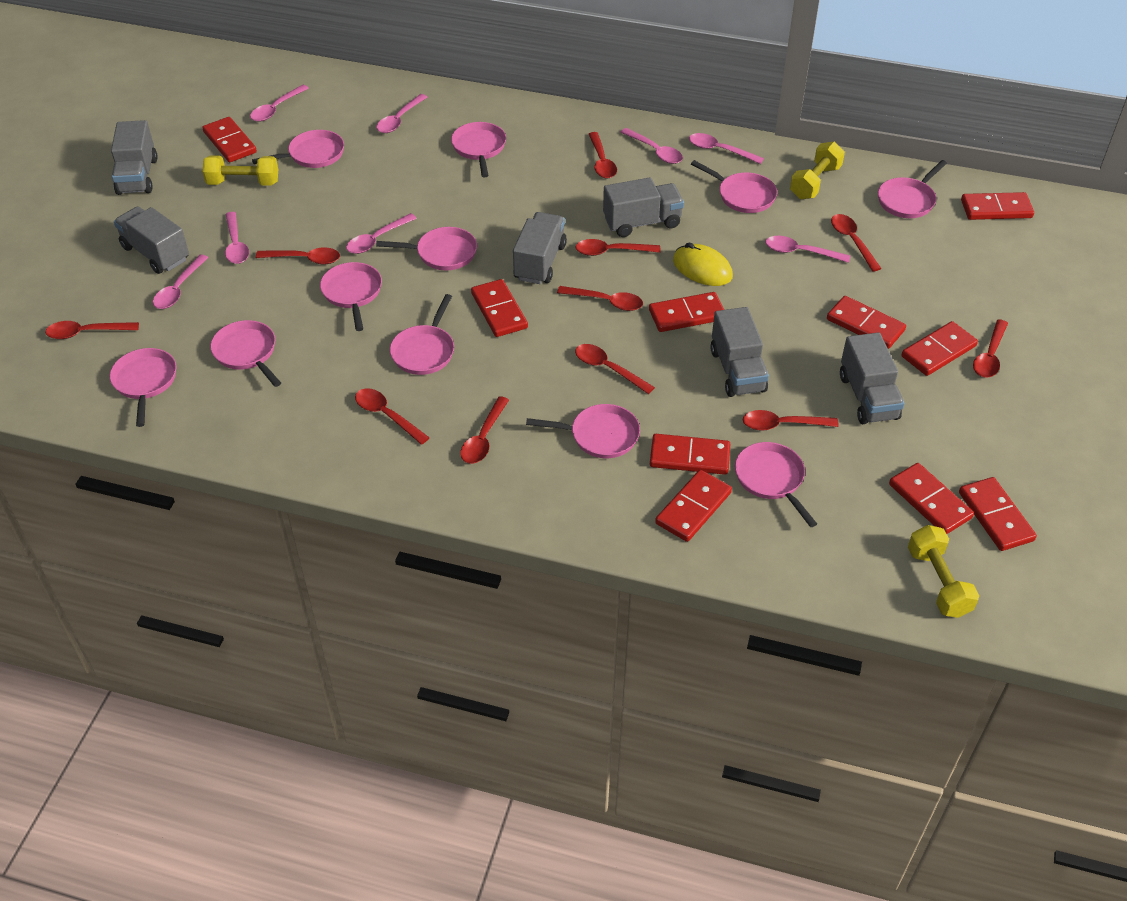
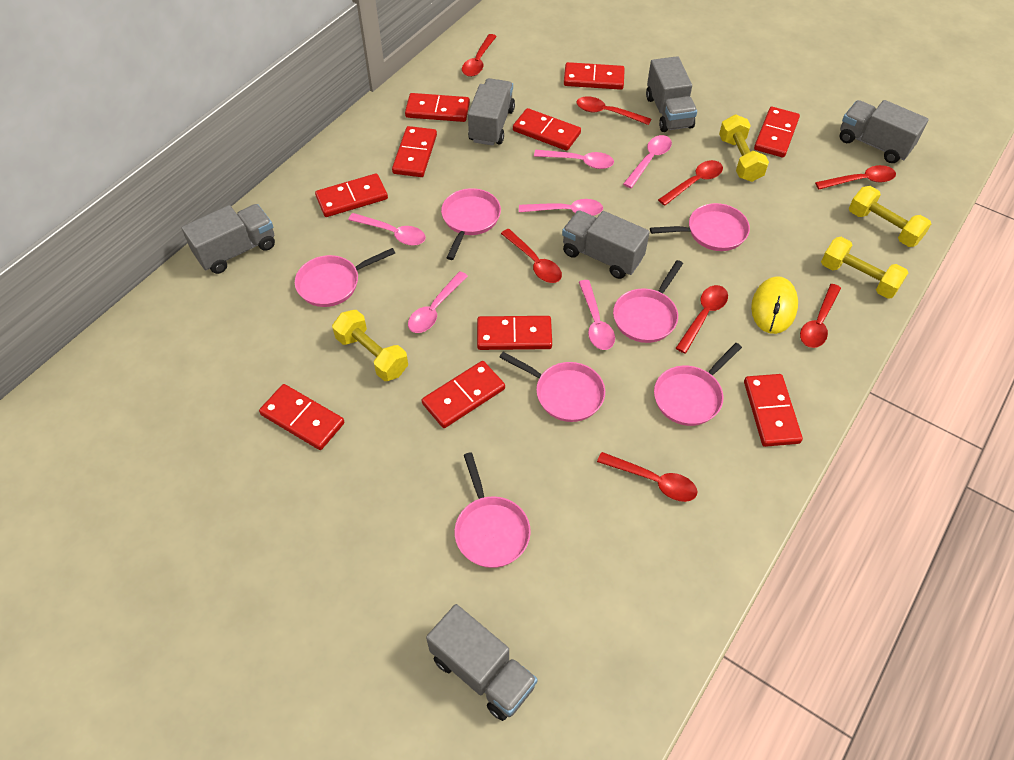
pink pan: 11 -> 7
pink spoon: 8 -> 6
red spoon: 11 -> 8
yellow dumbbell: 3 -> 4

